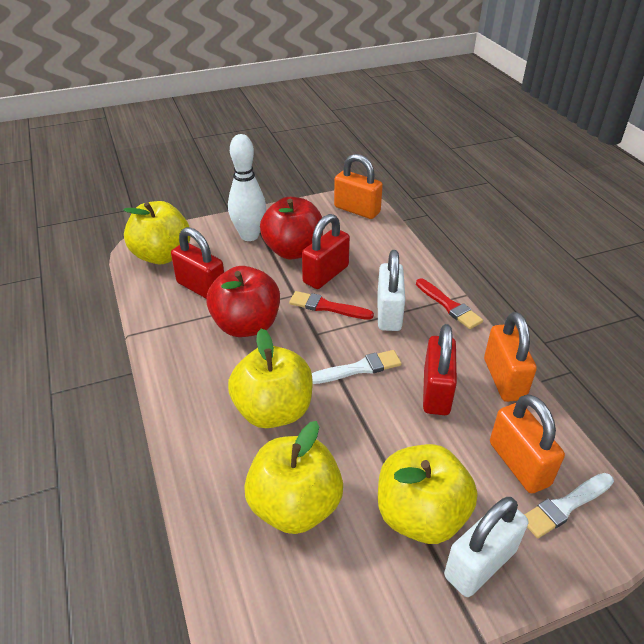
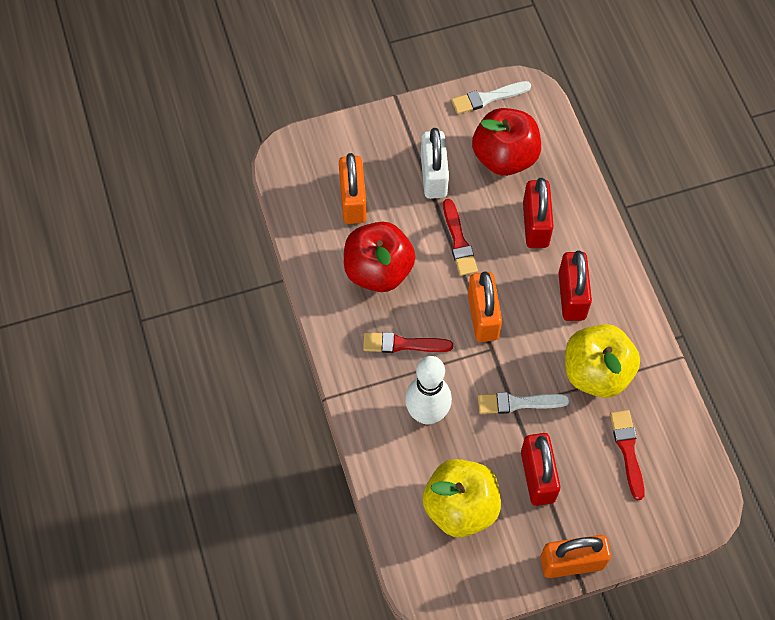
red brush: 2 -> 3
white padlock: 2 -> 1
yellow apple: 4 -> 2

